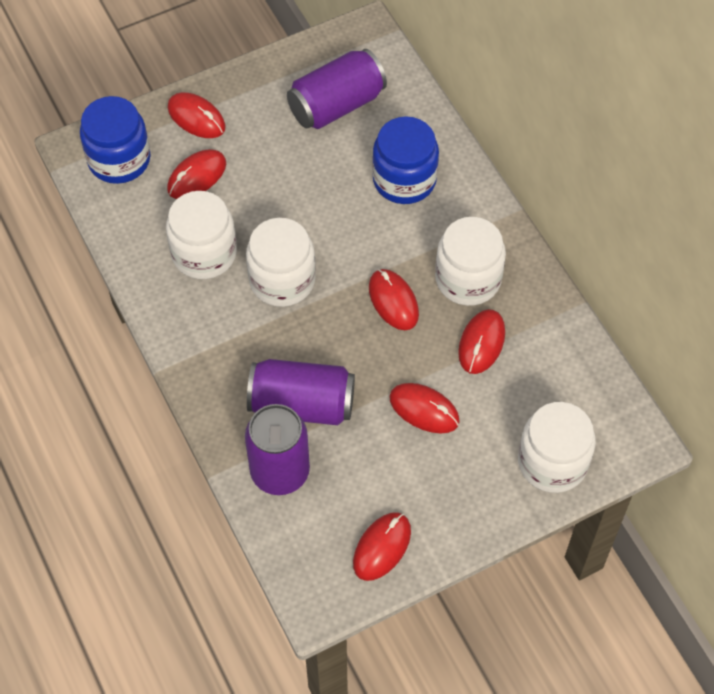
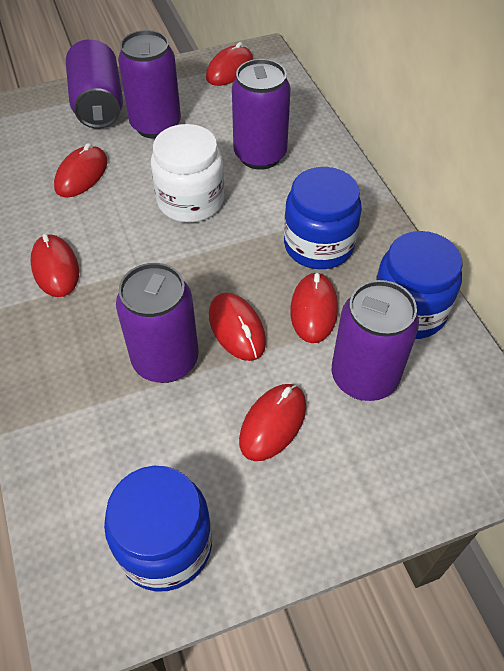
blue jar: 2 -> 3
purple can: 3 -> 5
white jar: 4 -> 1

